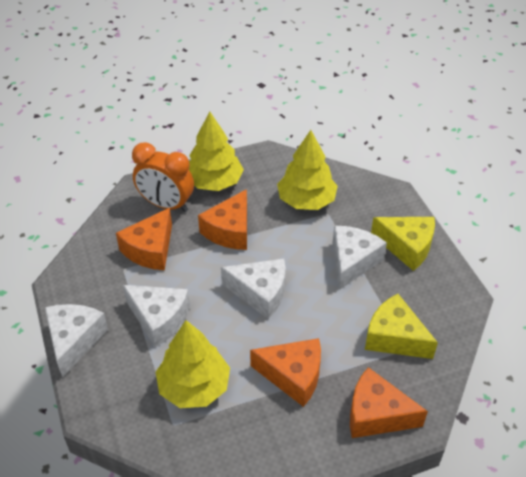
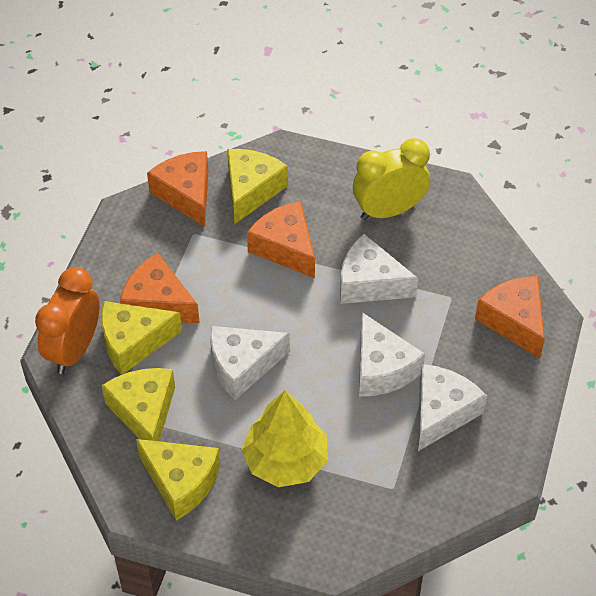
yellow cheese: 2 -> 4
yellow clock: 0 -> 1
yellow tree: 3 -> 1

